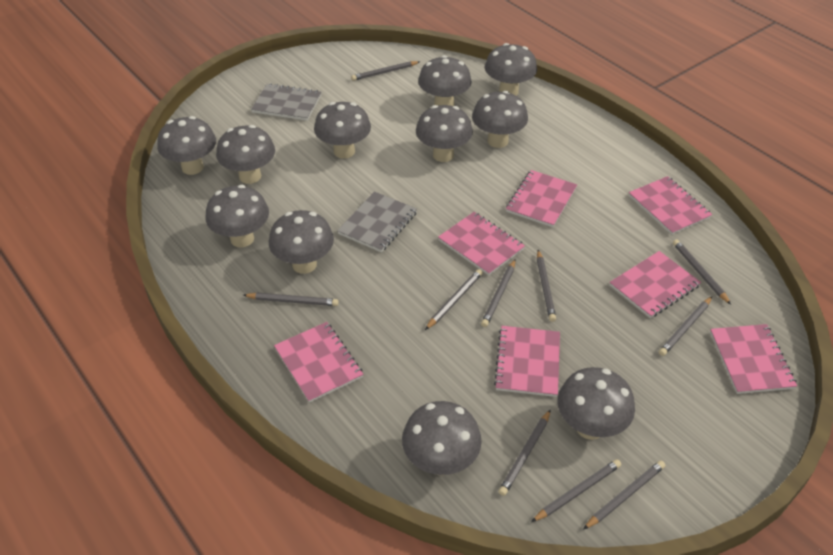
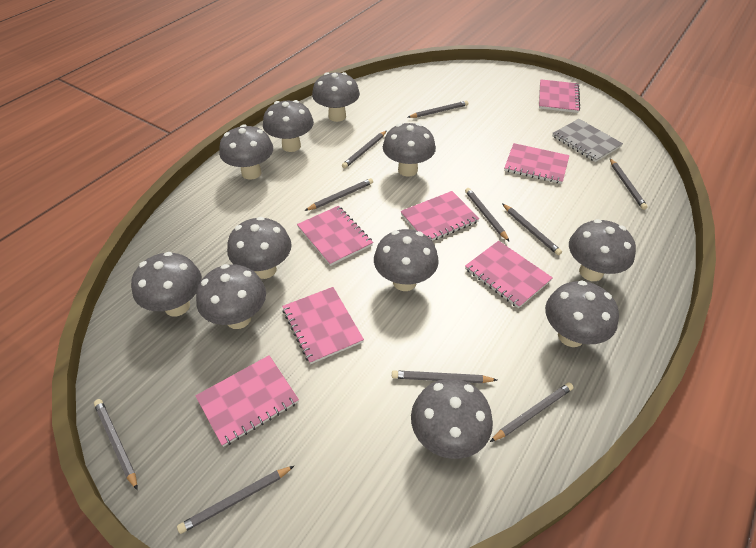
grey notebook: 2 -> 1

